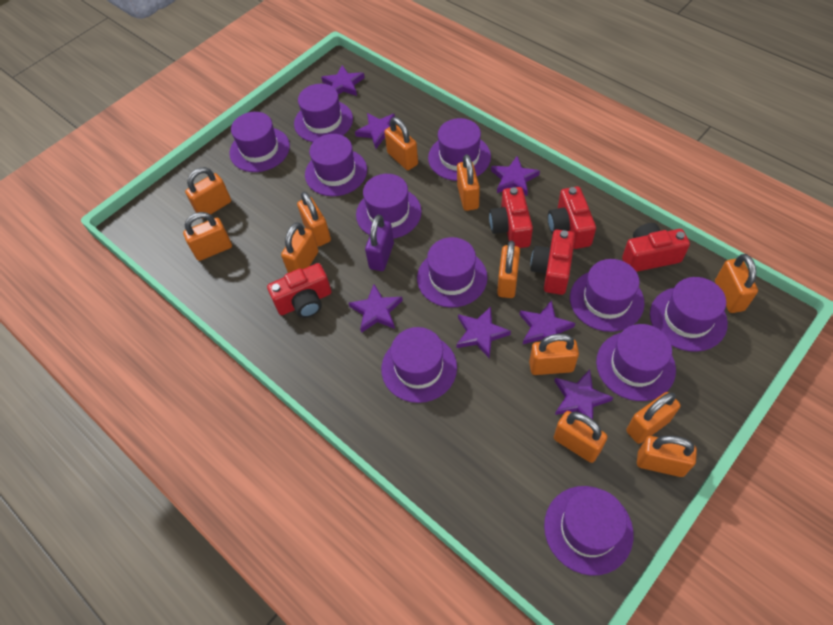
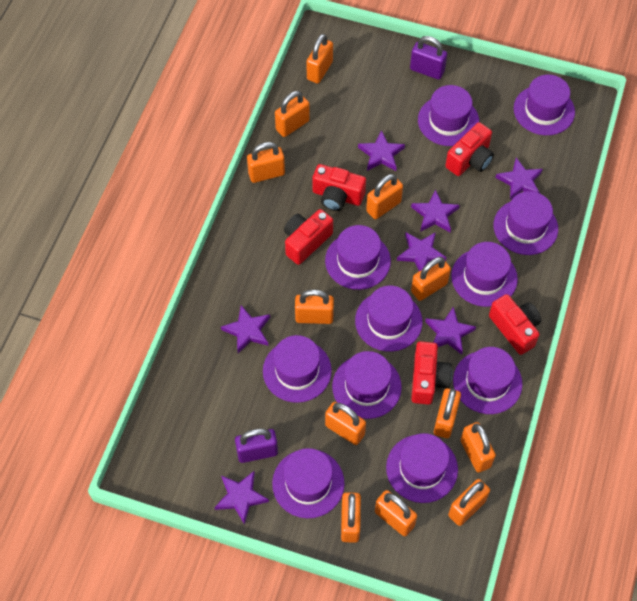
purple padlock: 1 -> 2

